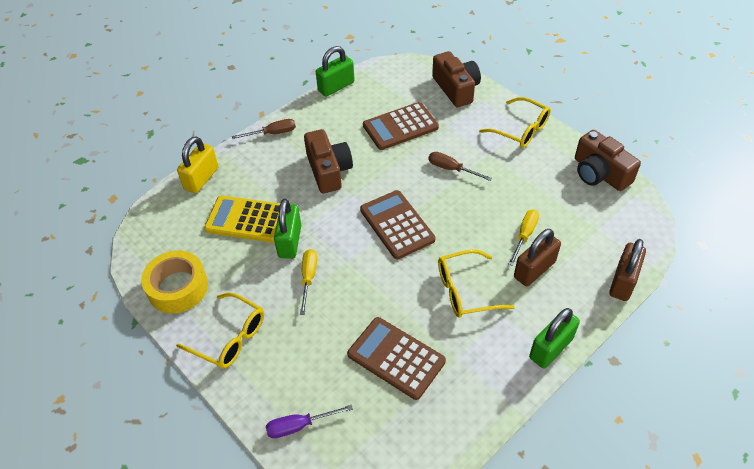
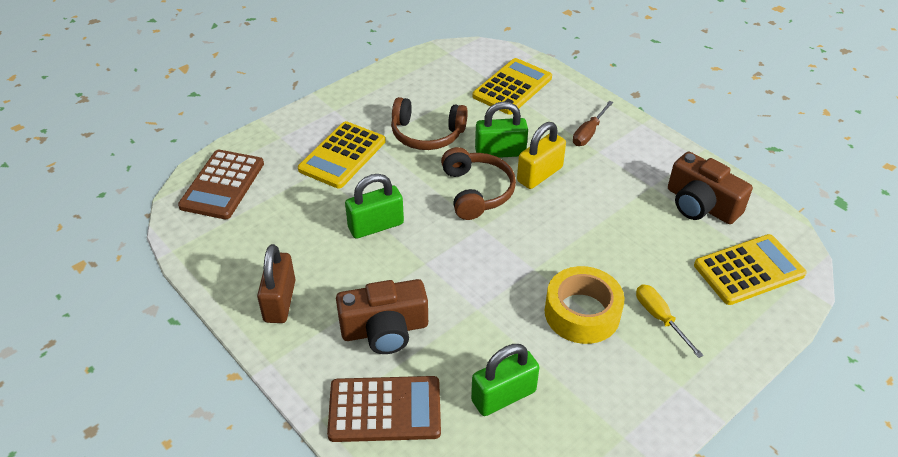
brown calculator: 3 -> 2
brown camera: 3 -> 2
brown headphones: 0 -> 2
brown padlock: 2 -> 1
brown screwdriver: 2 -> 1
purple screwdriver: 1 -> 0
yellow calculator: 1 -> 3
yellow glasses: 3 -> 0
yellow screwdriver: 2 -> 1

